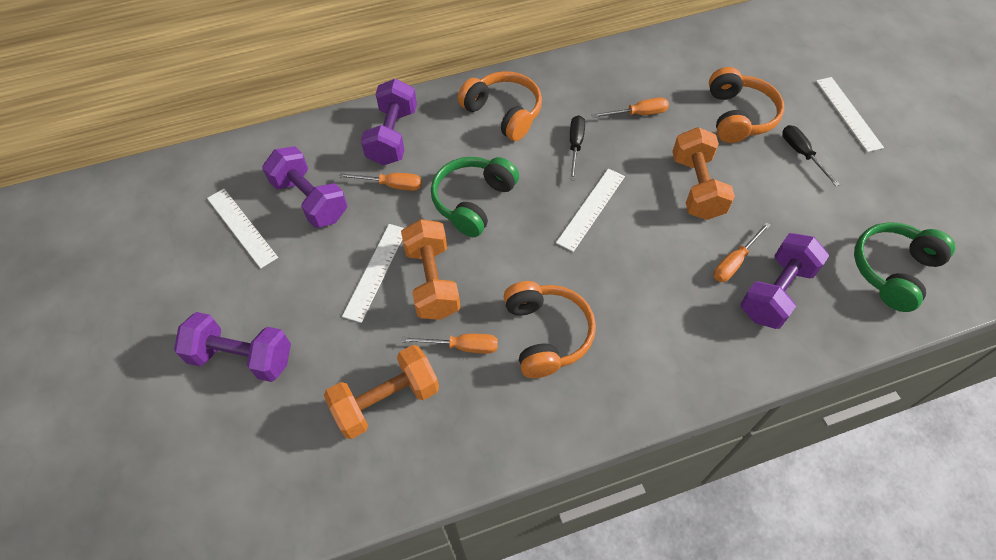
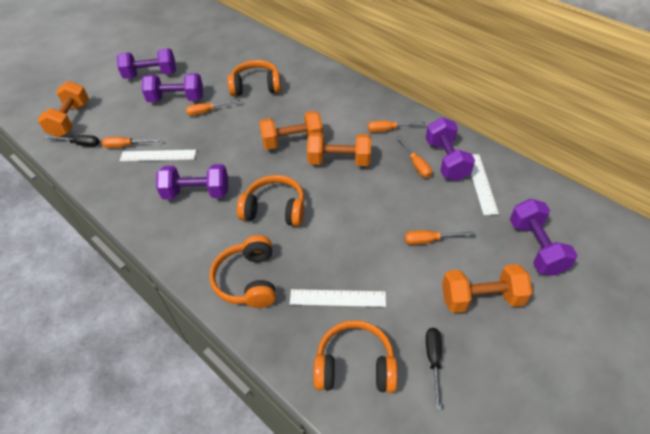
green headphones: 2 -> 0
orange dumbbell: 3 -> 4
orange headphones: 3 -> 4
orange screwdriver: 4 -> 5
purple dumbbell: 4 -> 5
white ruler: 4 -> 3

